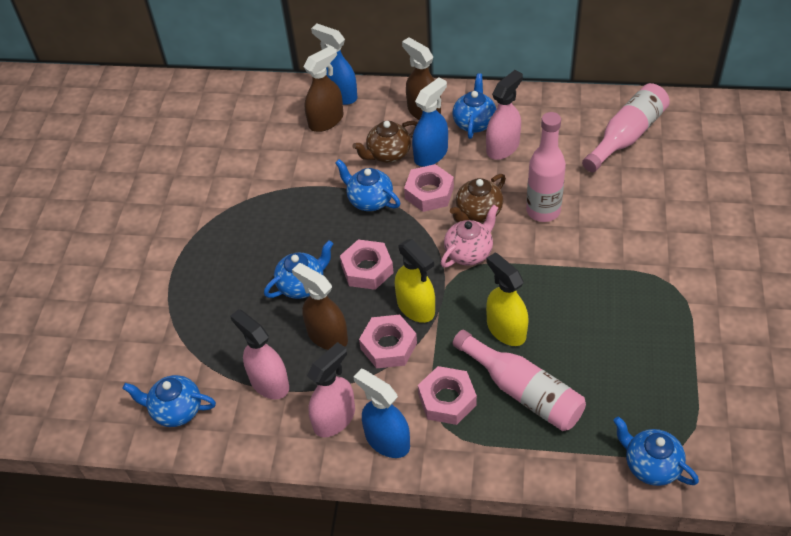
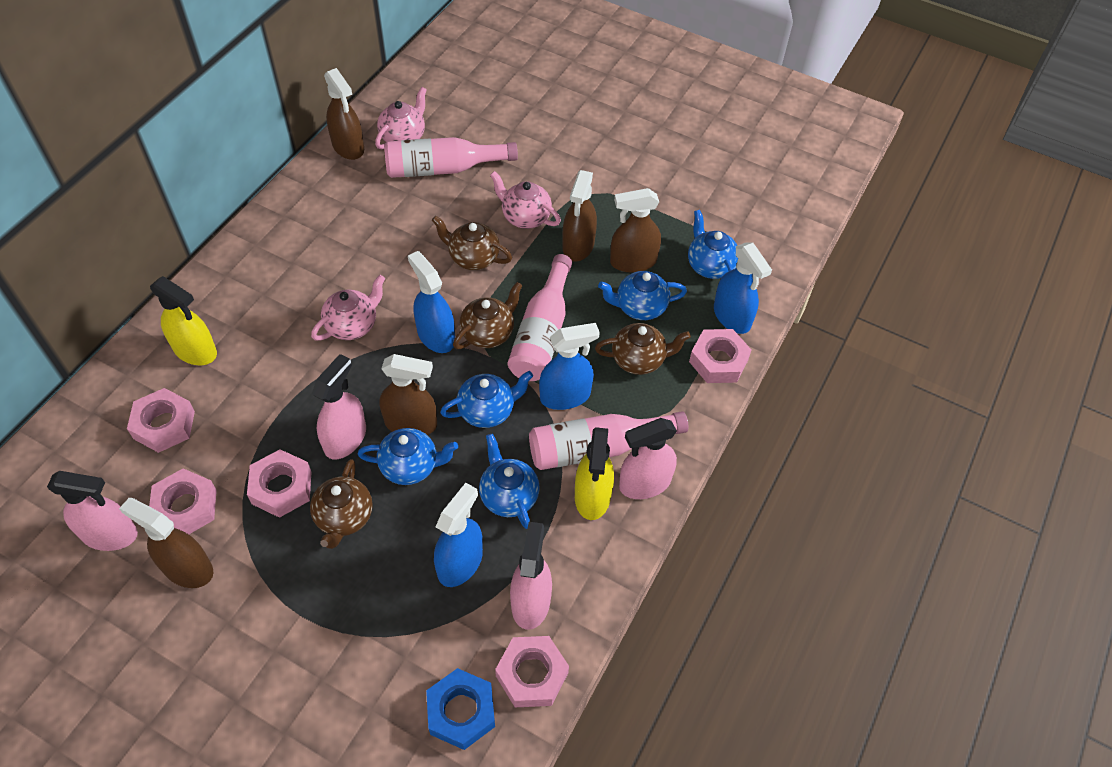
blue nut: 0 -> 1
blue spray bottle: 3 -> 4
brown spray bottle: 3 -> 5
brown teapot: 2 -> 4
pink nut: 4 -> 5
pink spray bottle: 3 -> 4
pink teapot: 1 -> 3

